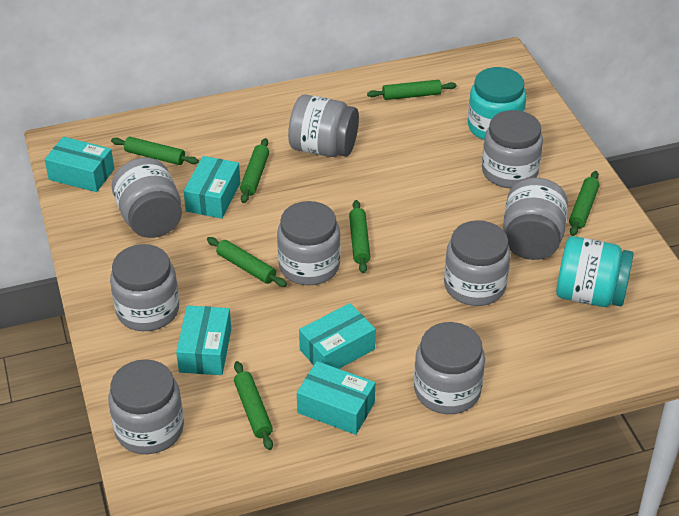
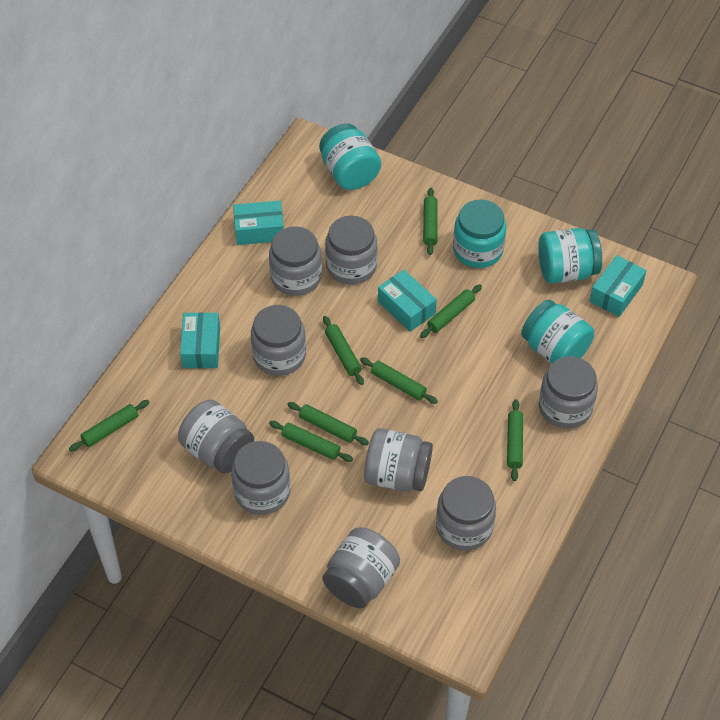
green rolling pin: 7 -> 8
turquoise box: 5 -> 4
turquoise jar: 2 -> 4

